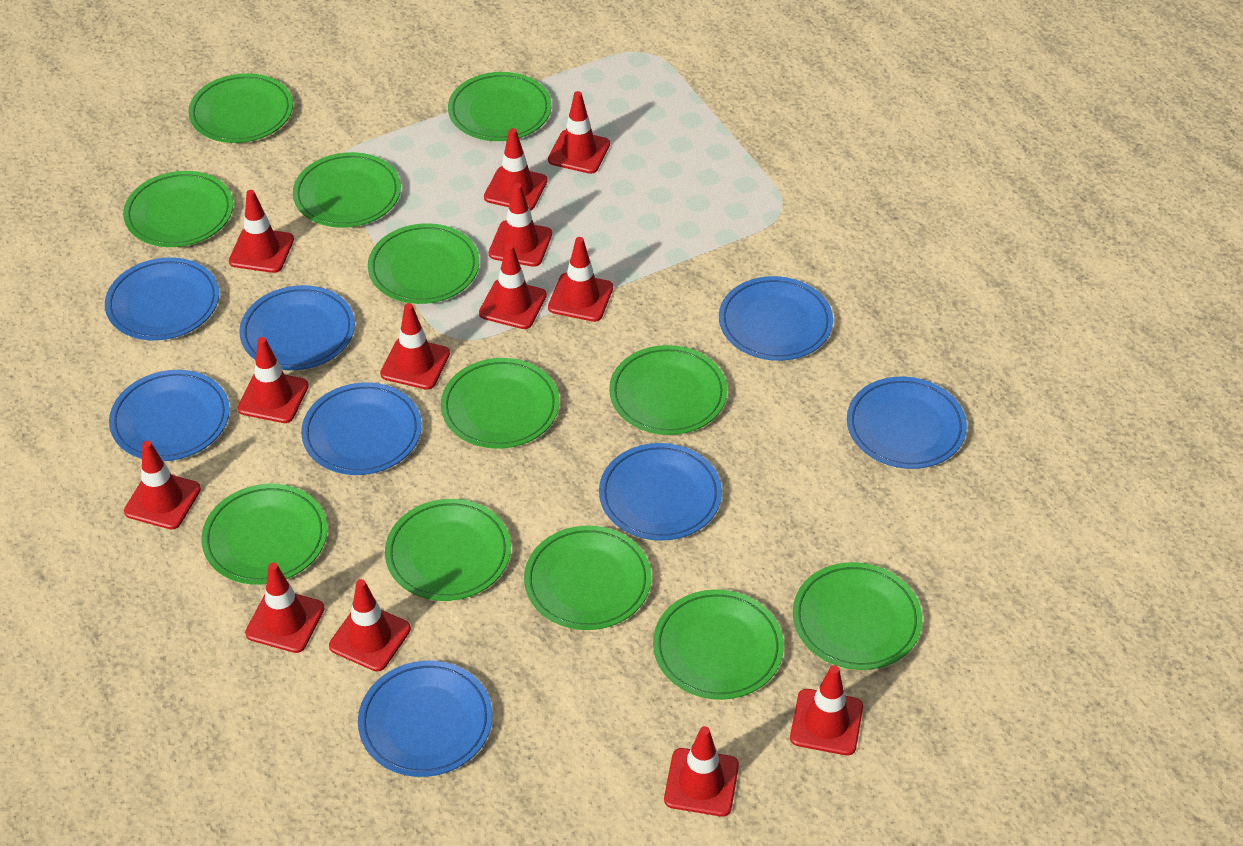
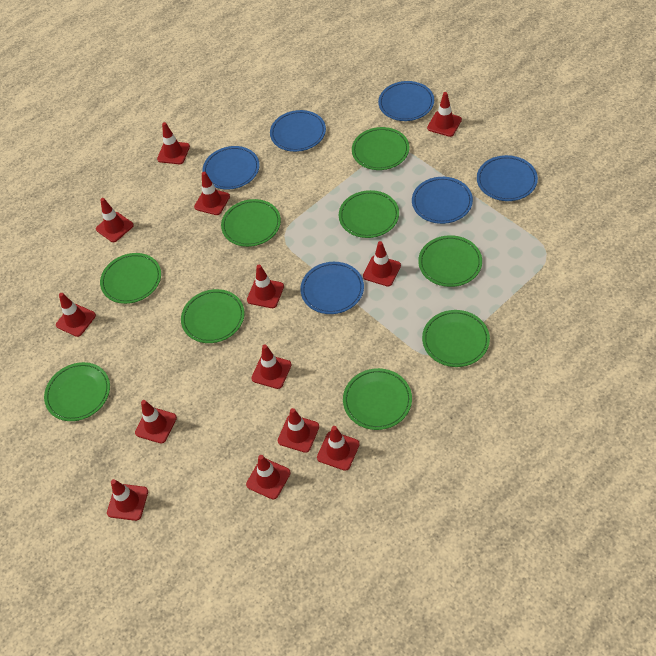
blue plate: 8 -> 6
green plate: 12 -> 9

